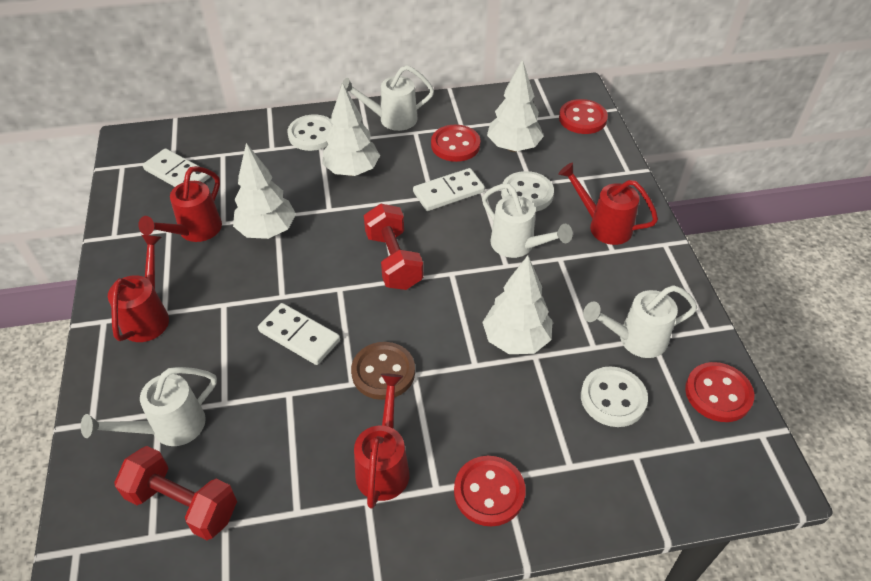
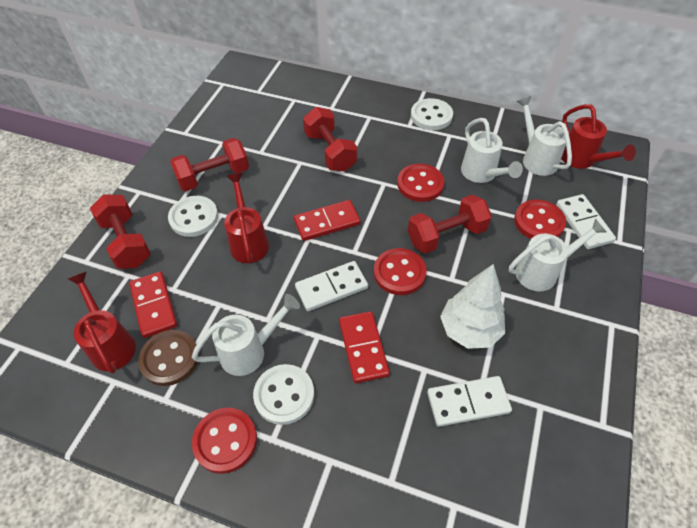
red domino: 0 -> 3
red dumbbell: 2 -> 4
red watering can: 4 -> 3
white tree: 4 -> 1

